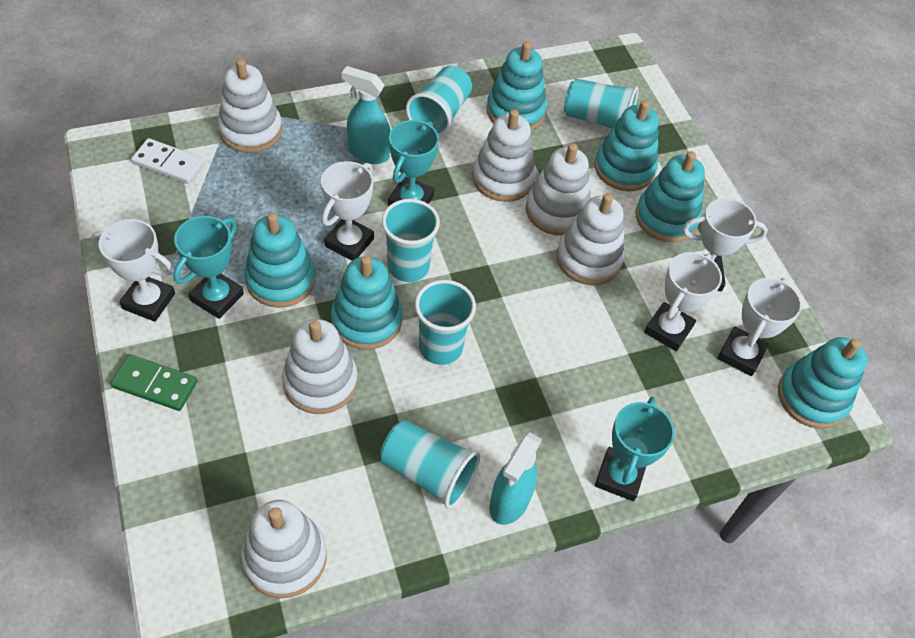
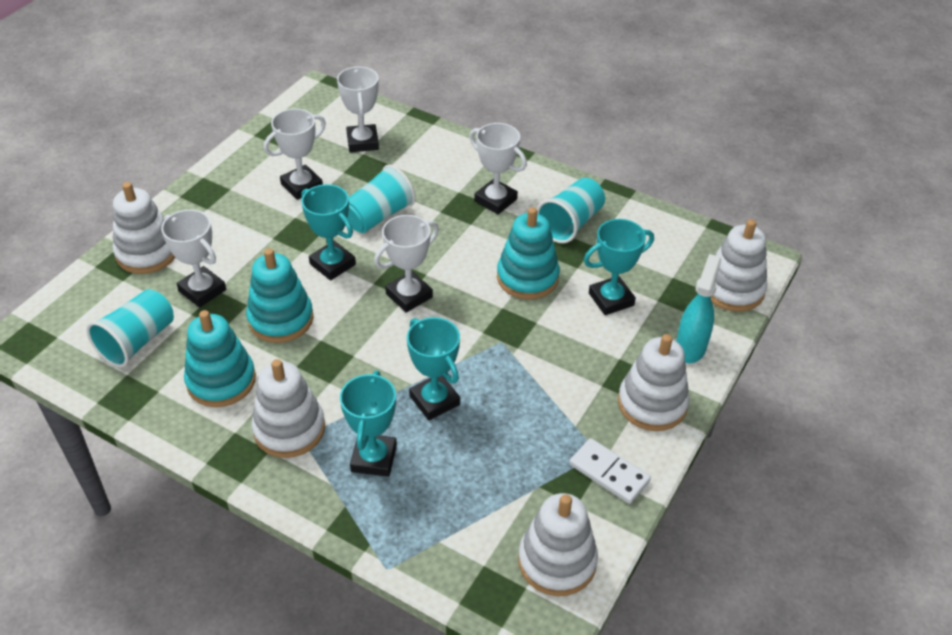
green domino: 1 -> 0
turquoise cup: 5 -> 3
turquoise spray bottle: 2 -> 1
turquoise stacking toy: 6 -> 3
turquoise trophy: 3 -> 4
white stacking toy: 6 -> 5

